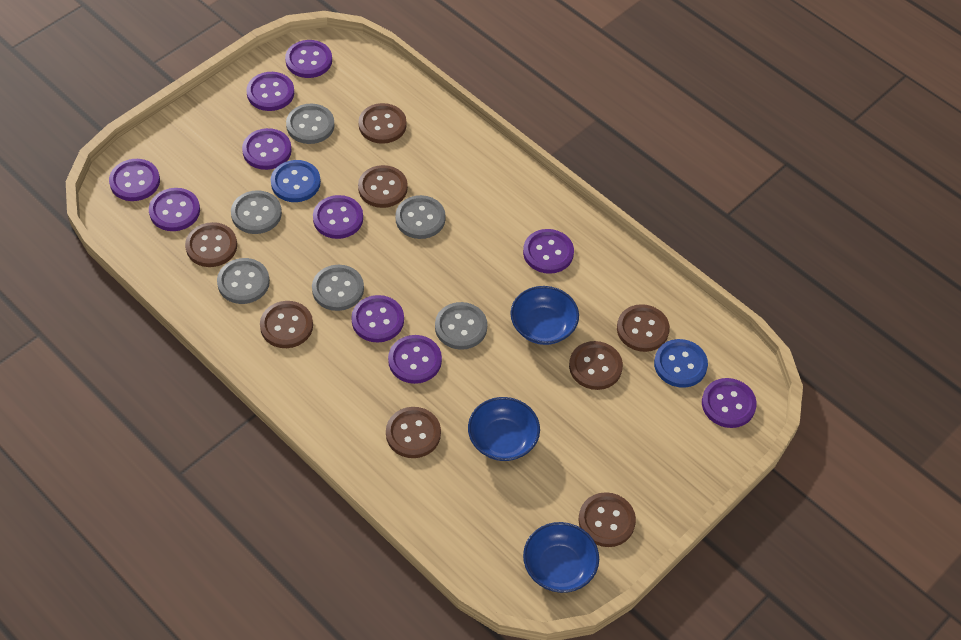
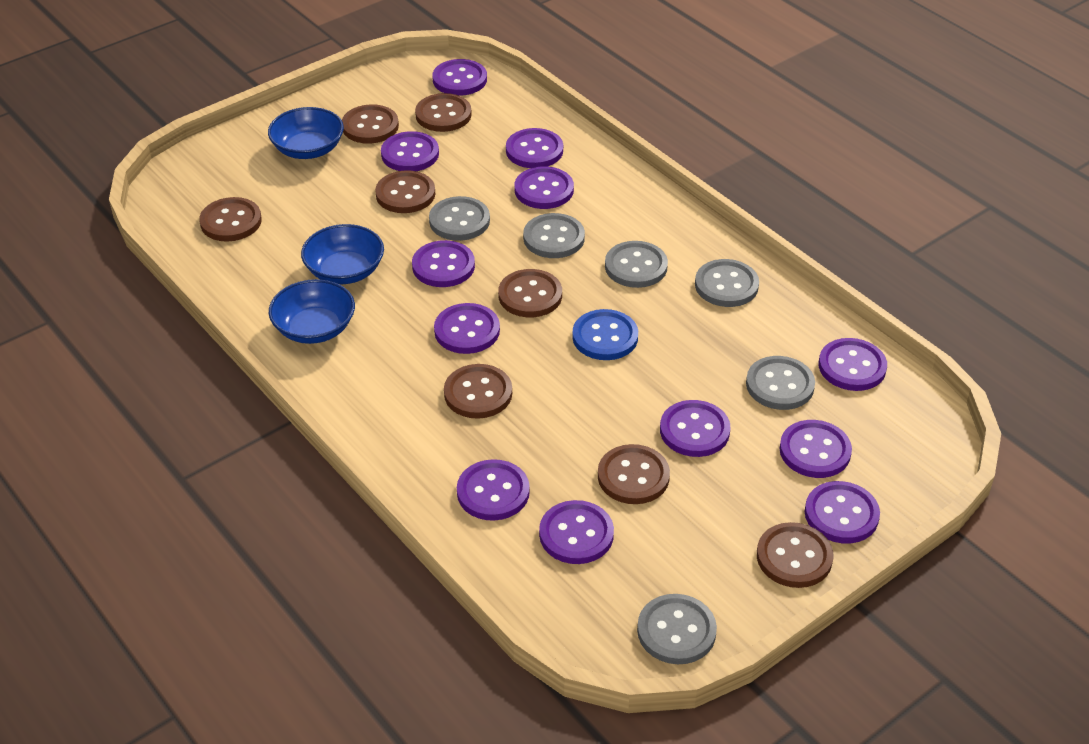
blue button: 2 -> 1
purple button: 10 -> 12

